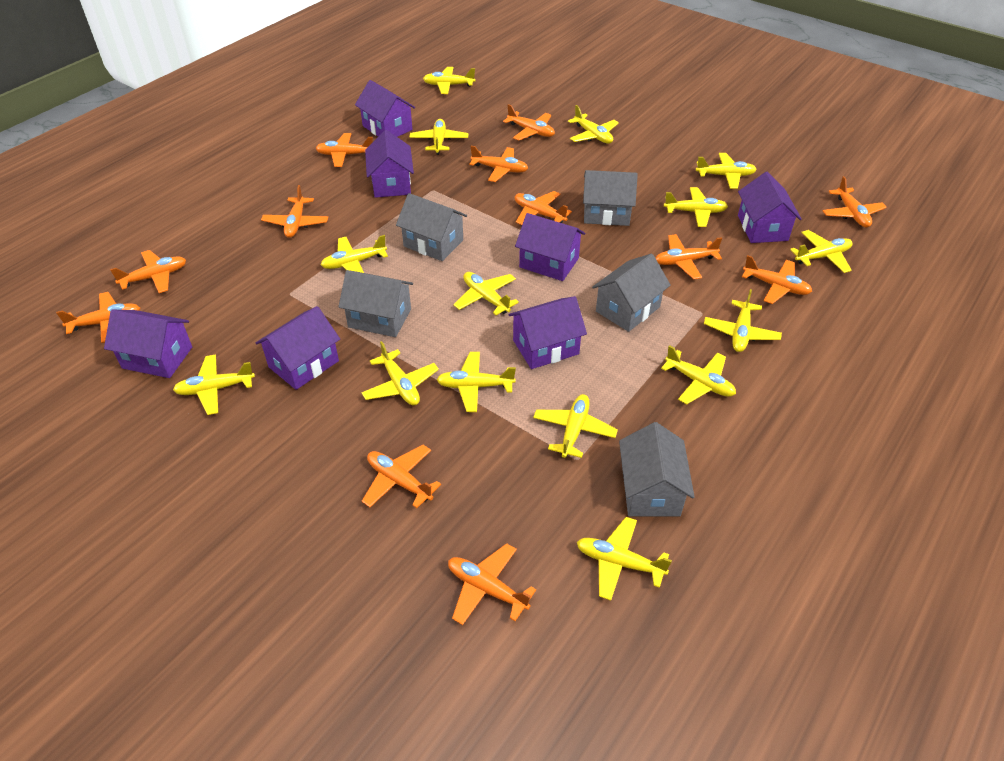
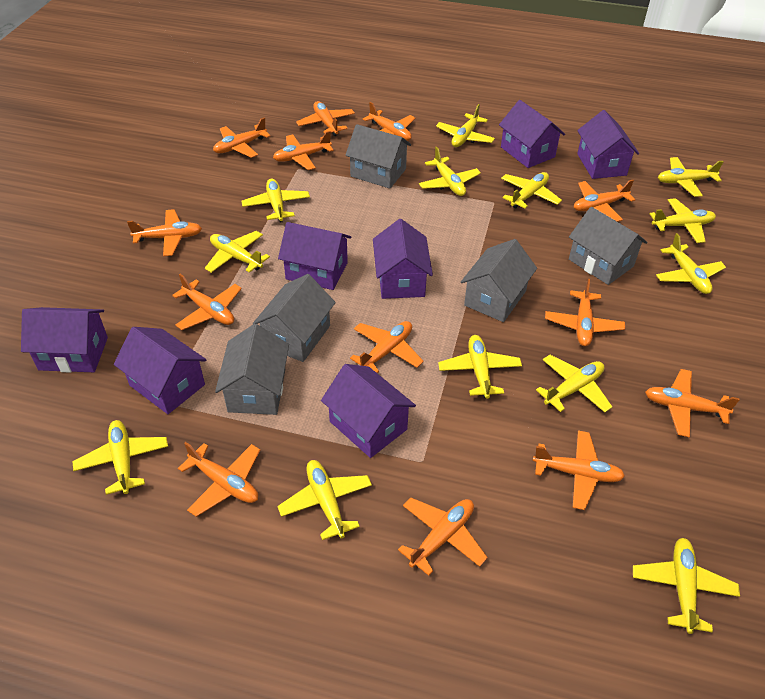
orange plane: 12 -> 13
yellow plane: 15 -> 13

